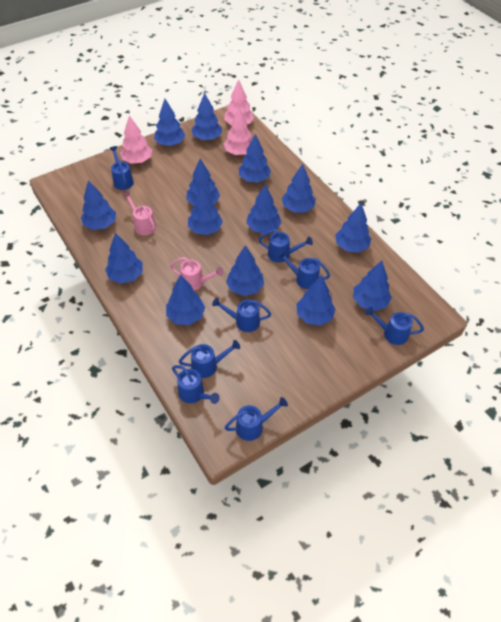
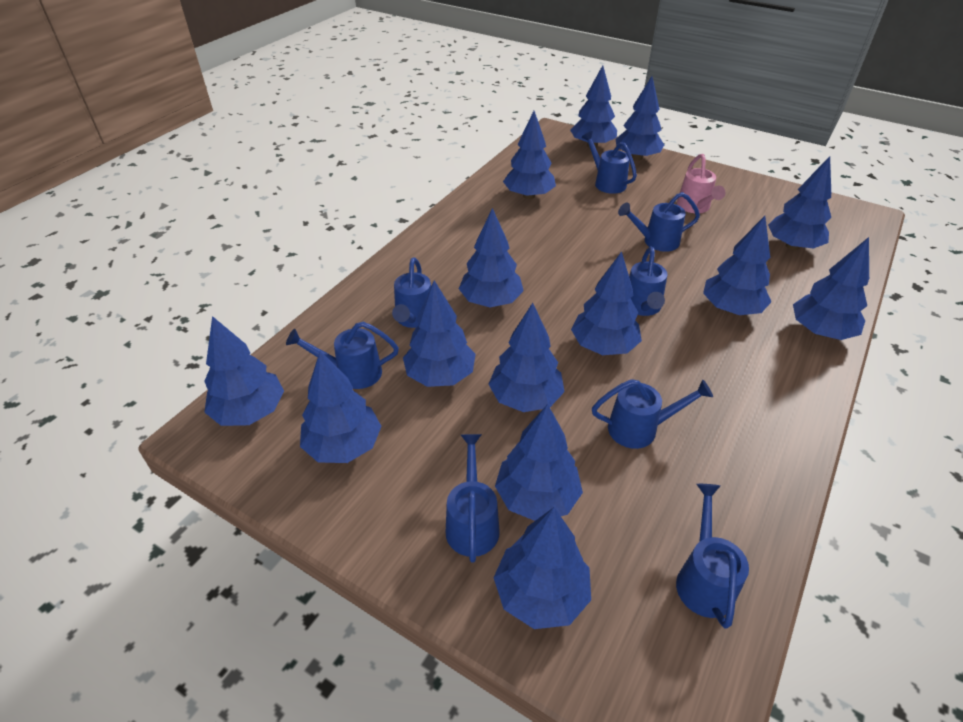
pink tree: 3 -> 0
pink watering can: 2 -> 1

